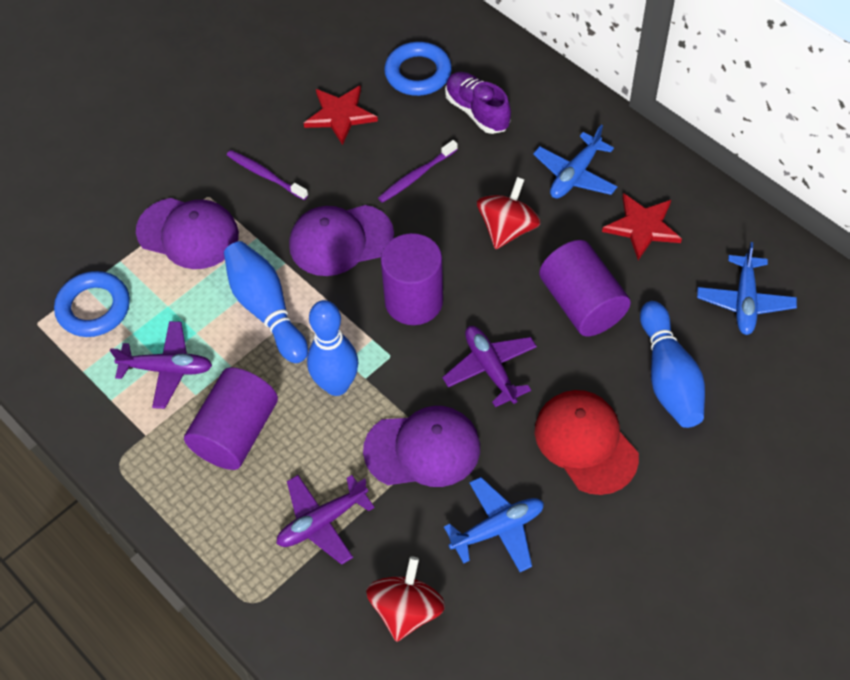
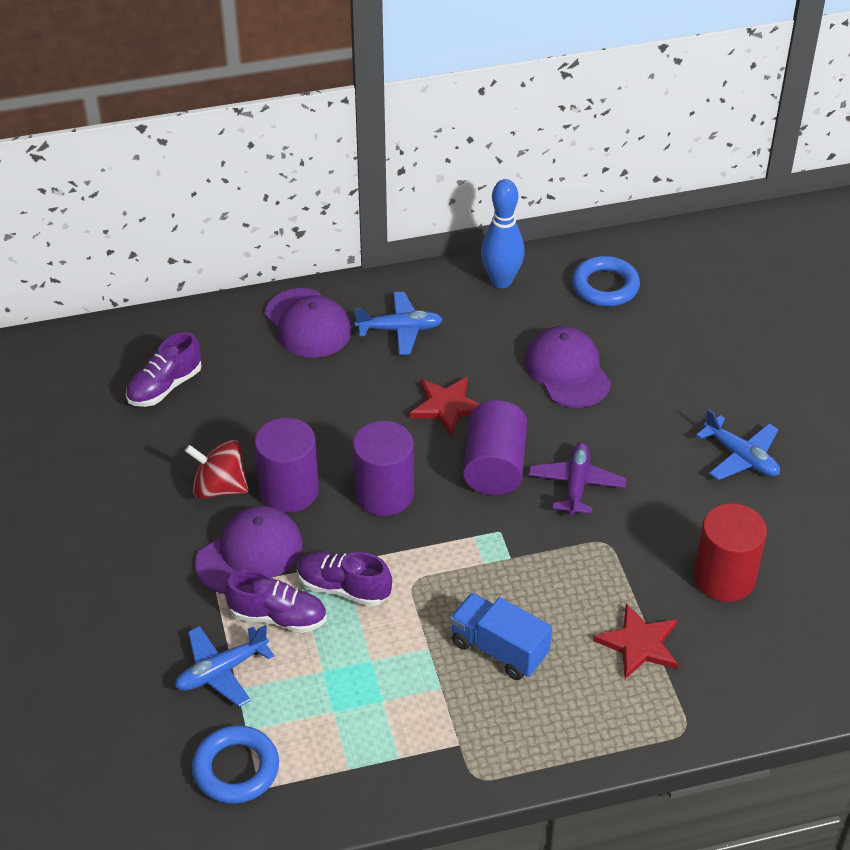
blue bowling pin: 3 -> 1
blue truck: 0 -> 1
purple plane: 3 -> 1
purple shoe: 1 -> 3
purple toothbrush: 2 -> 0
red cap: 1 -> 0
red cylinder: 0 -> 1
red spinning top: 2 -> 1

